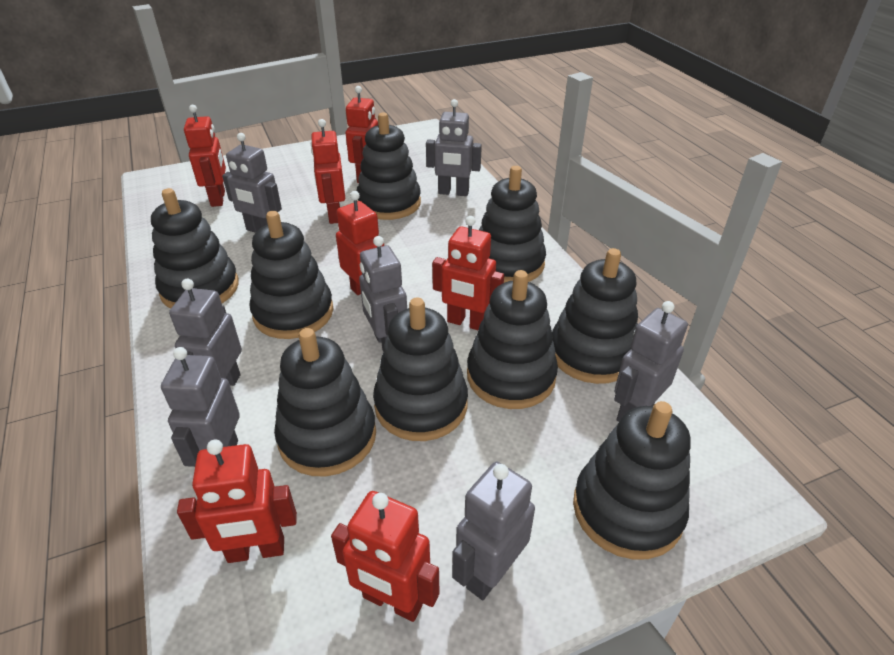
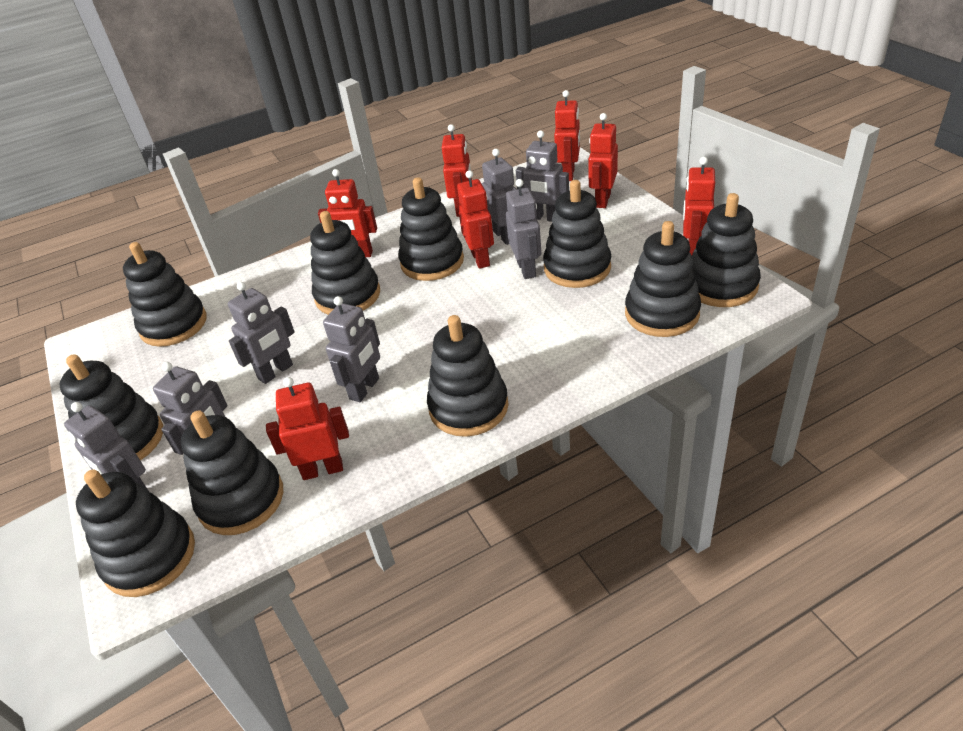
black stacking toy: 9 -> 10

